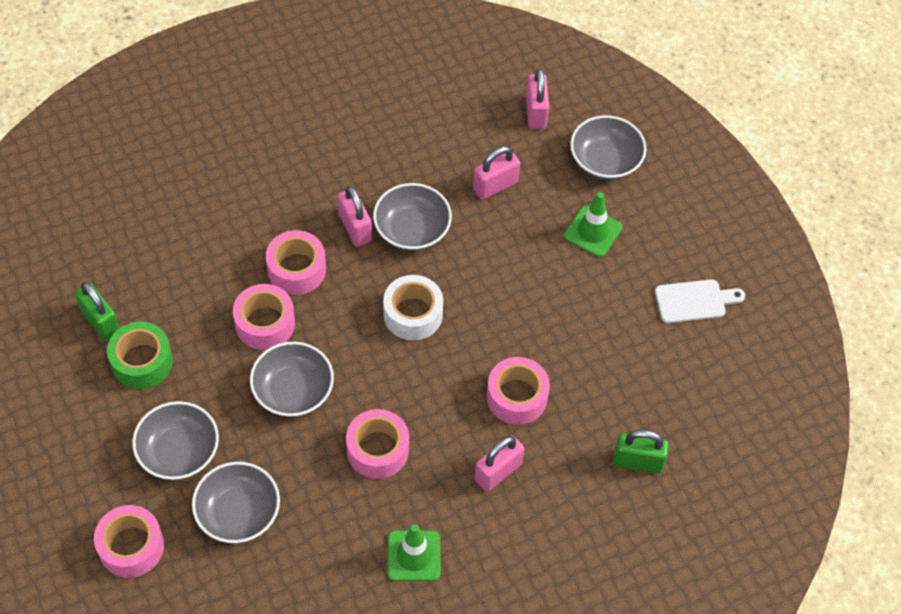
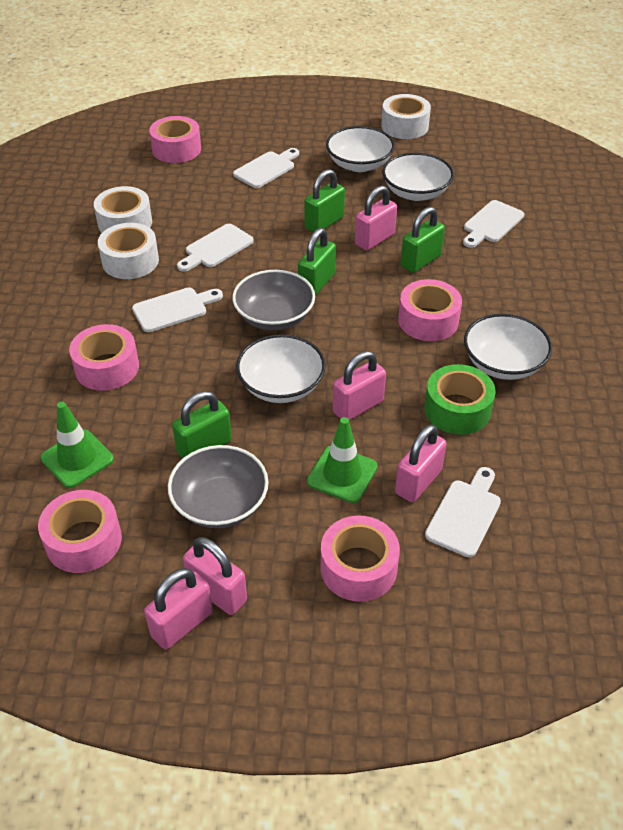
green padlock: 2 -> 4
grey bowl: 5 -> 2
pink padlock: 4 -> 5
white bowl: 0 -> 4
white cutting board: 1 -> 5
white tape: 1 -> 3

